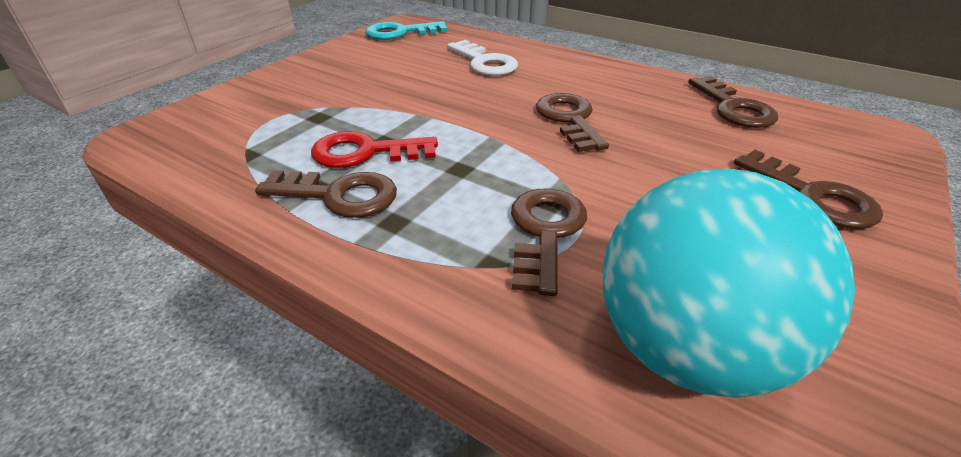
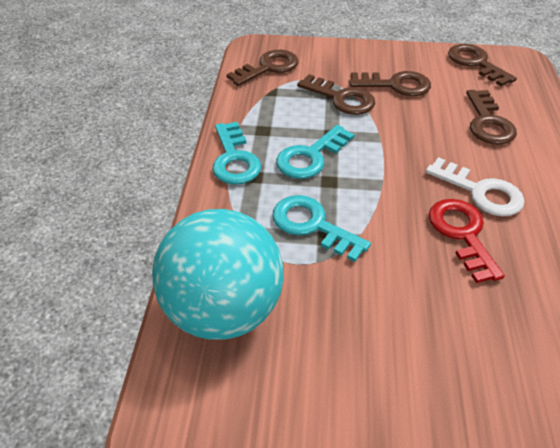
turquoise key: 1 -> 3

